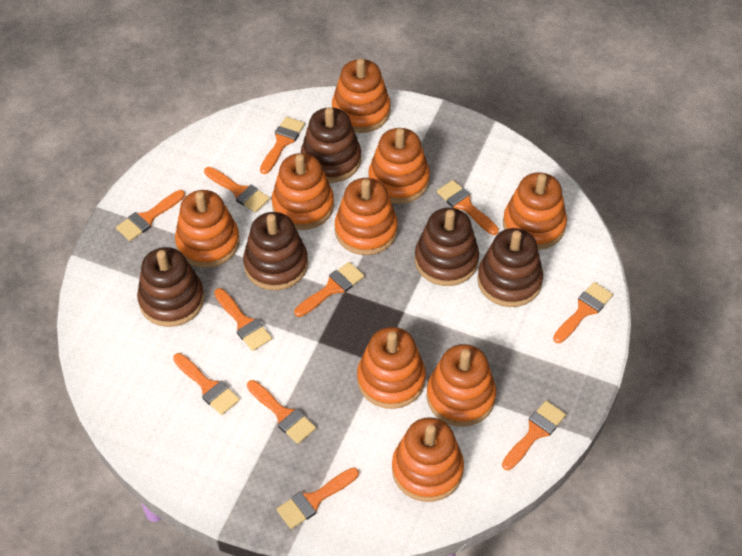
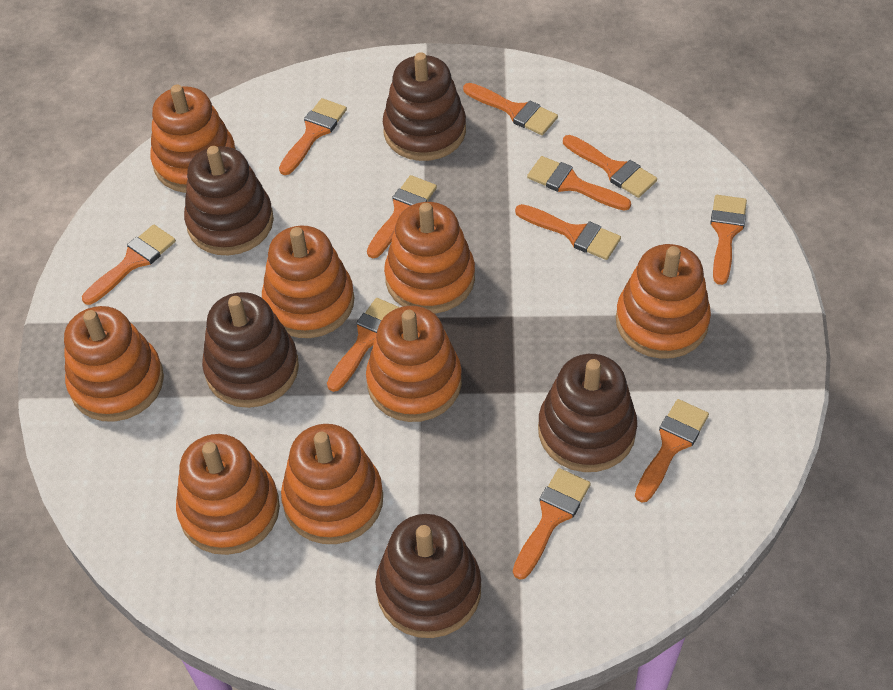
orange stacking toy: 9 -> 8

